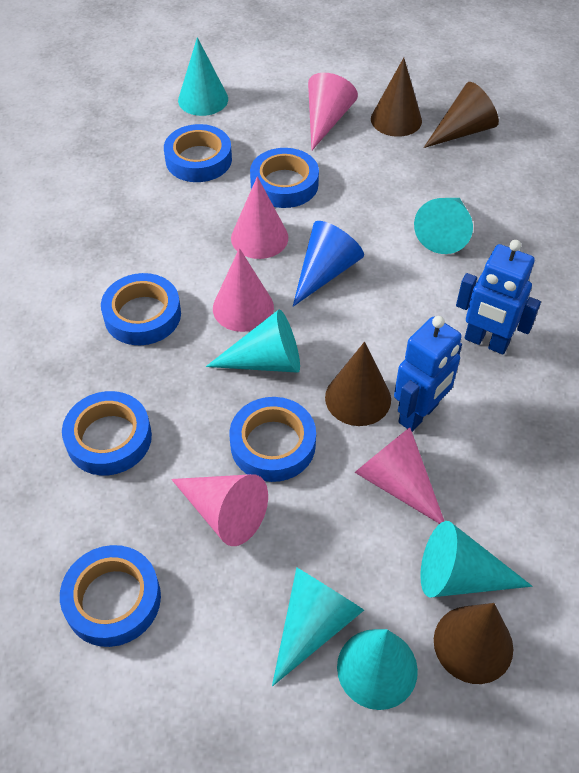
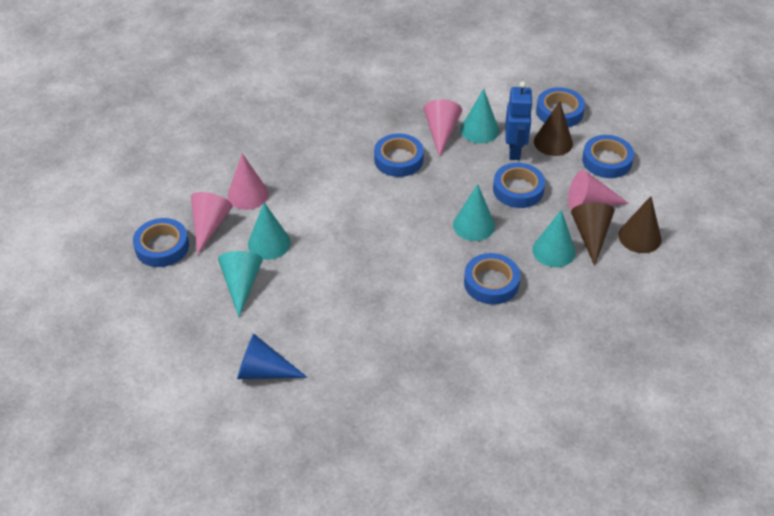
blue robot: 2 -> 1
brown cone: 4 -> 3
pink cone: 5 -> 4
turquoise cone: 6 -> 5

